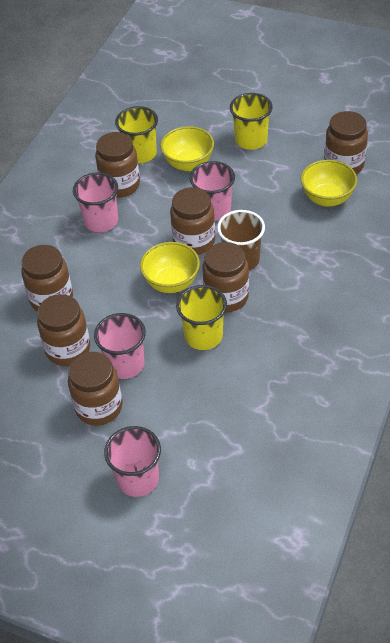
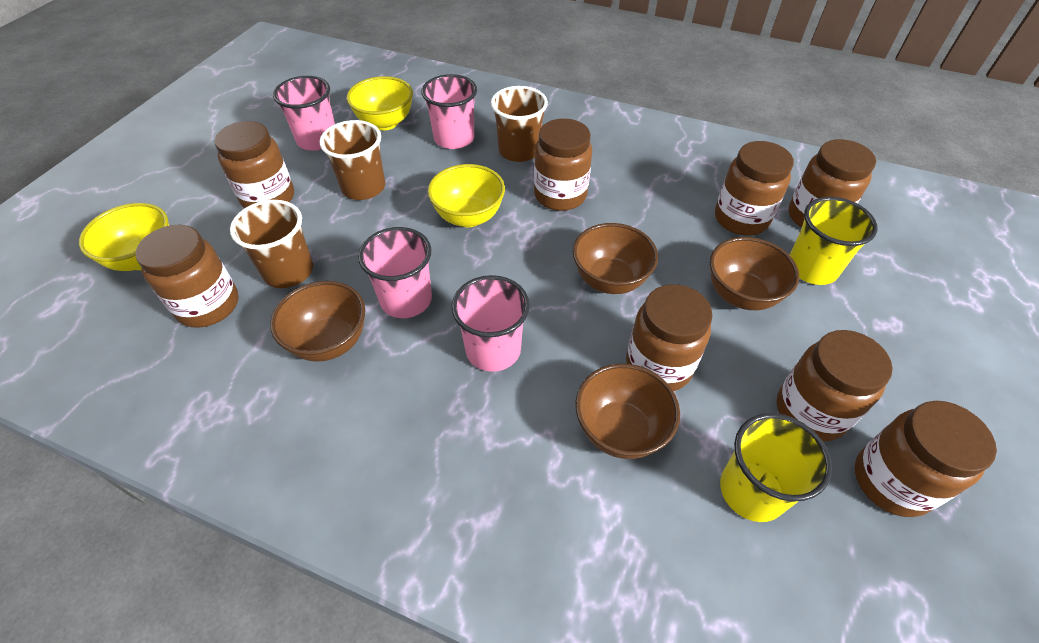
brown bowl: 0 -> 4
brown cup: 1 -> 3
brown jar: 7 -> 8
yellow cup: 3 -> 2

